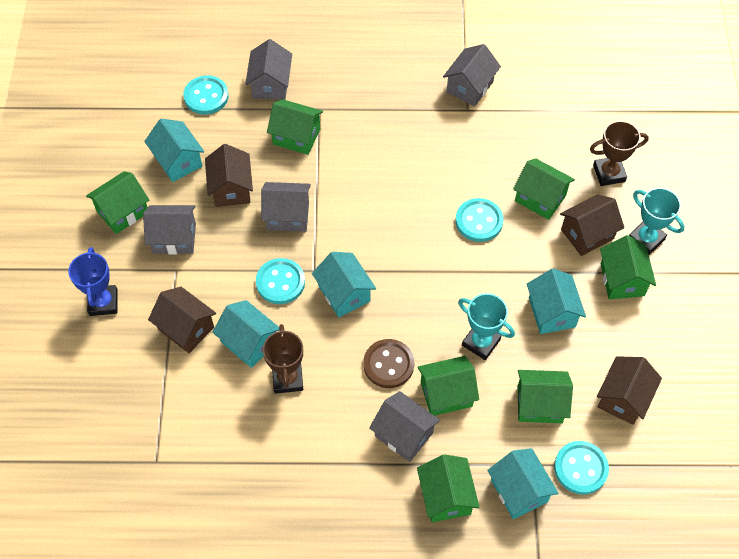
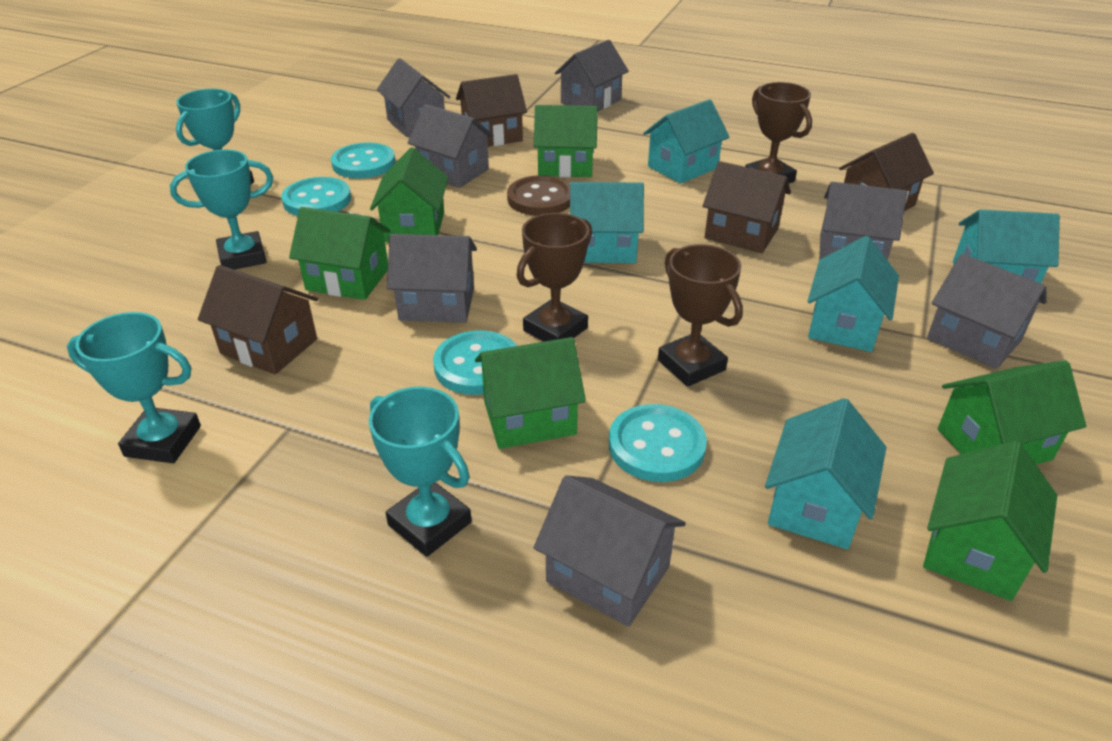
blue trophy: 1 -> 0
brown trophy: 2 -> 3
green house: 7 -> 6
grey house: 5 -> 7
turquoise trophy: 2 -> 4

